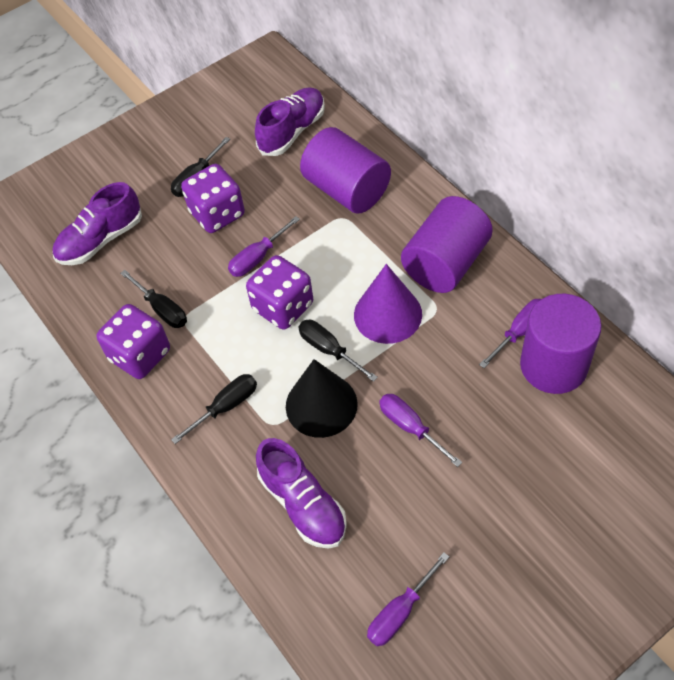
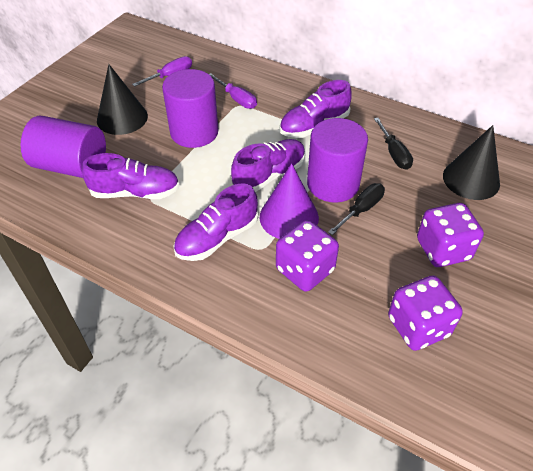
black cone: 1 -> 2
black screwdriver: 4 -> 2
purple screwdriver: 4 -> 2
purple shoe: 3 -> 4

